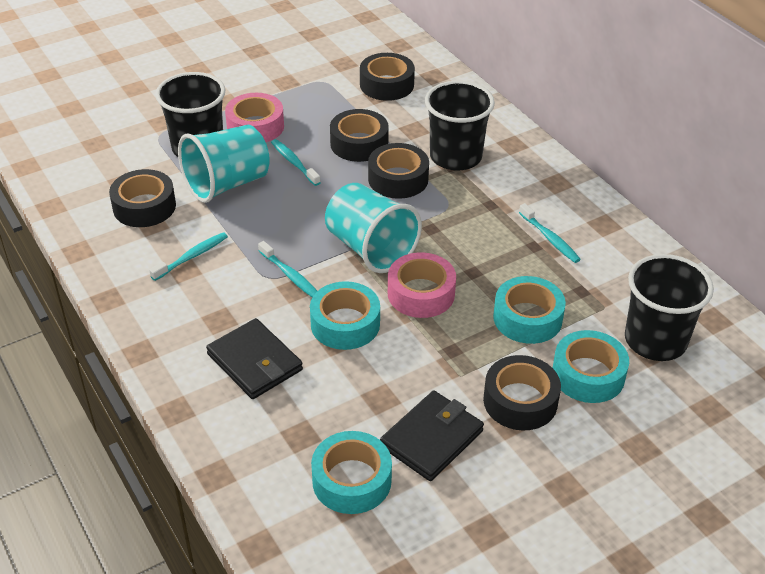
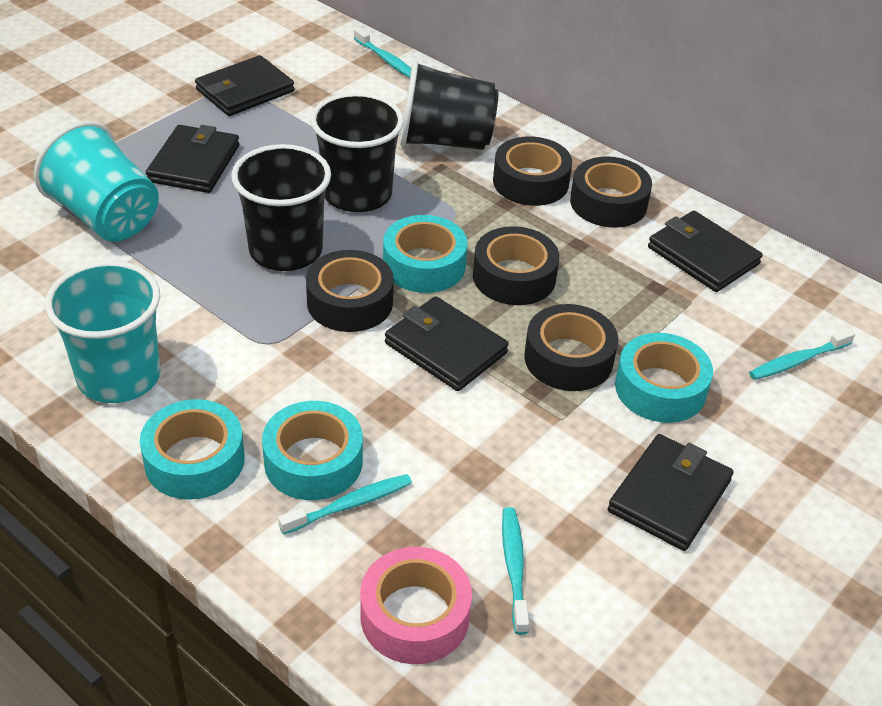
black wallet: 2 -> 5
pink tape: 2 -> 1

